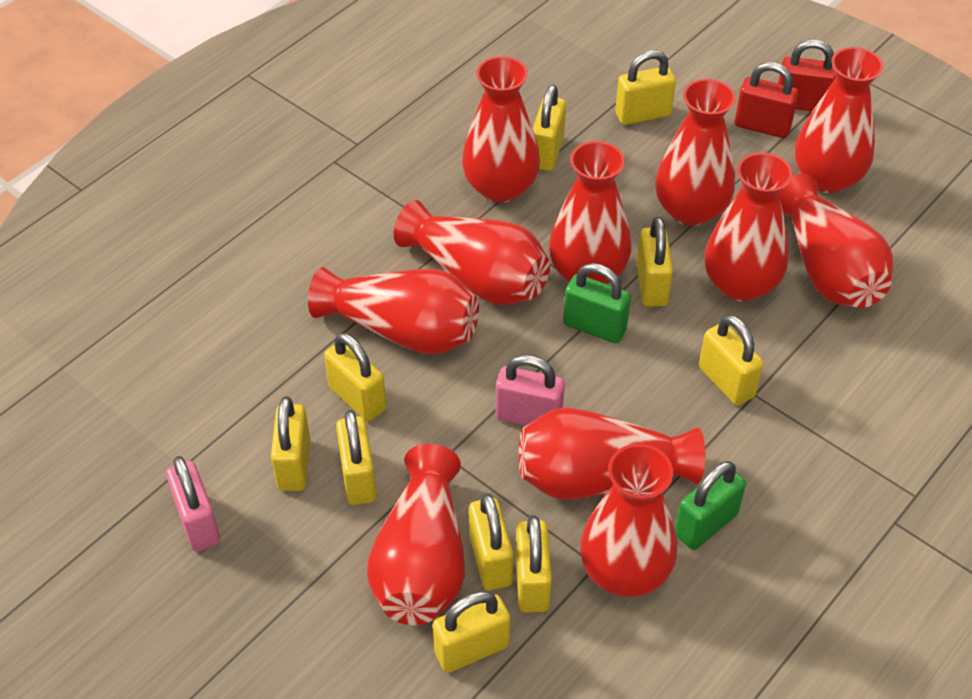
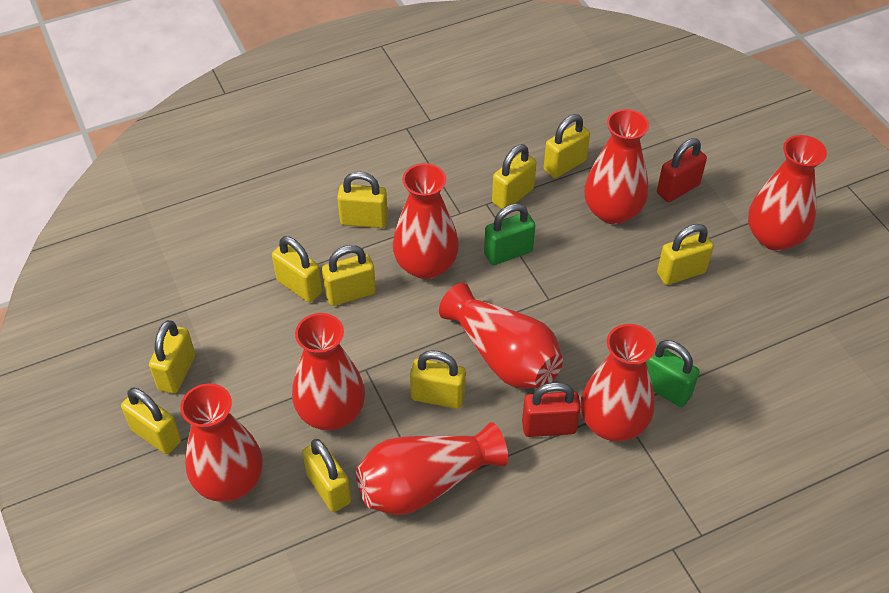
pink padlock: 2 -> 0
red vase: 11 -> 8

